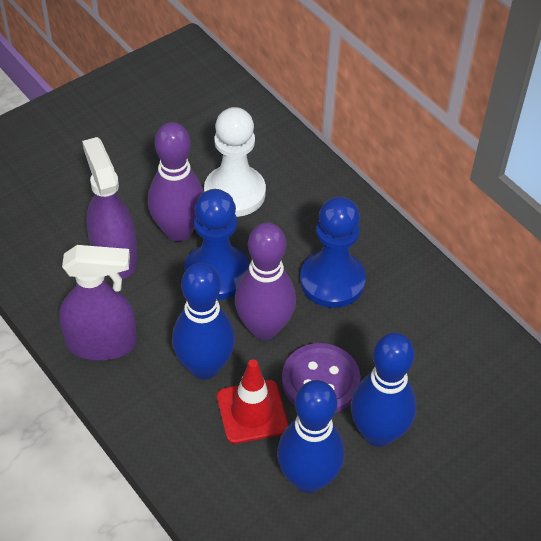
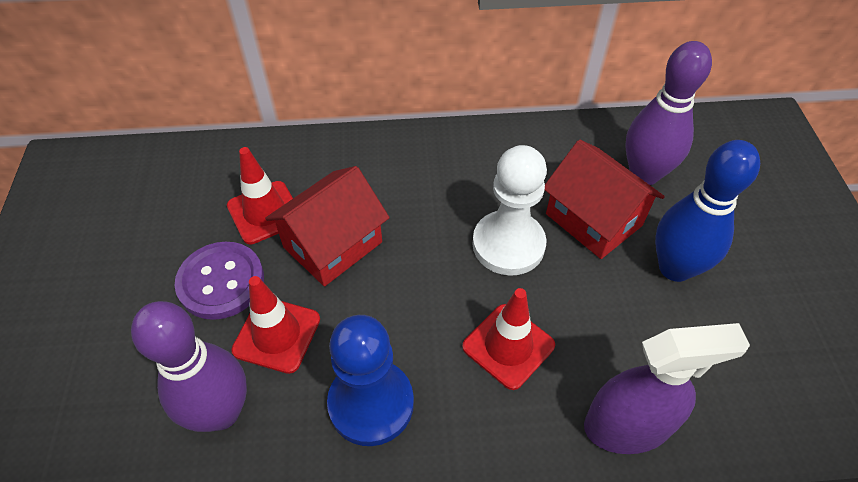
blue bowling pin: 3 -> 1
blue pawn: 2 -> 1
purple spray bottle: 2 -> 1
red house: 0 -> 2
red traffic cone: 1 -> 3

